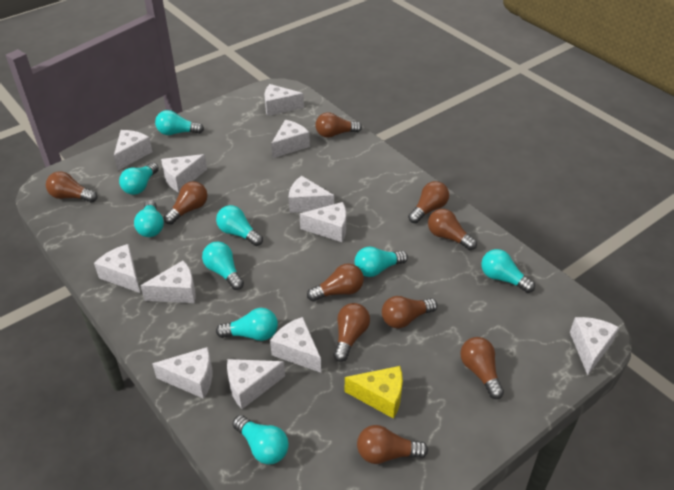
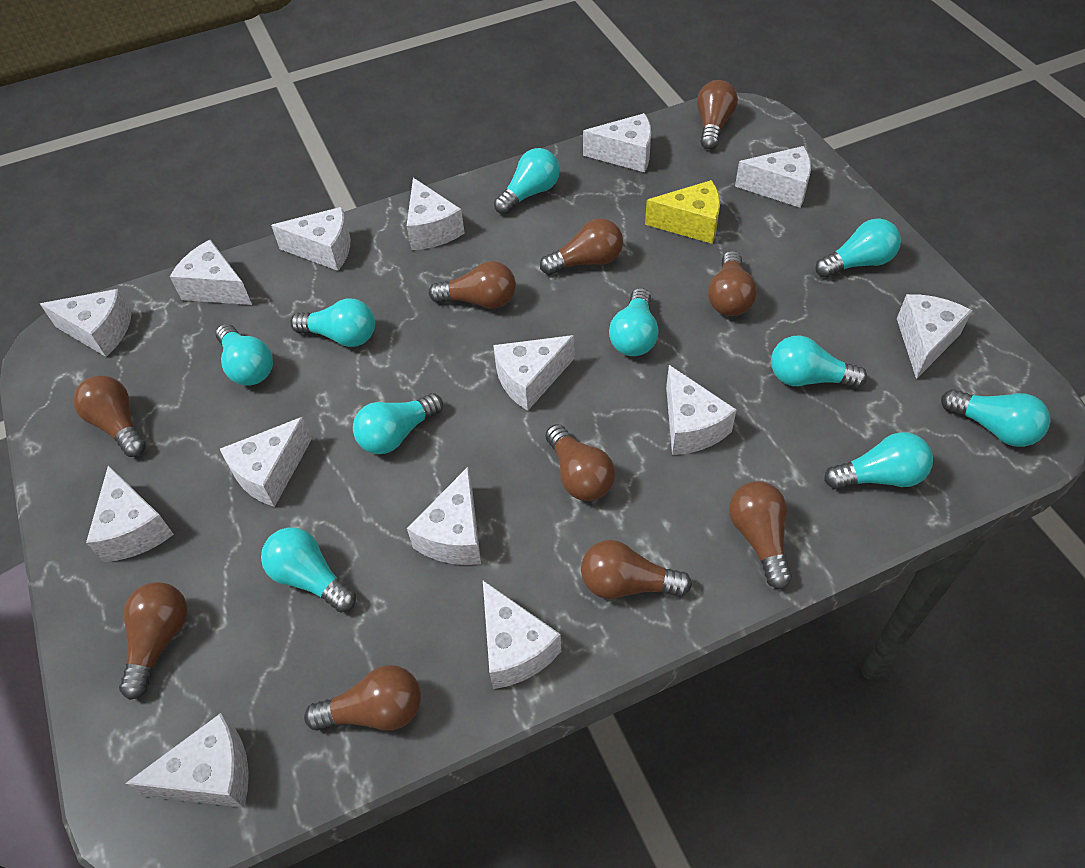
turquoise light bulb: 9 -> 10
white cheese: 12 -> 14

